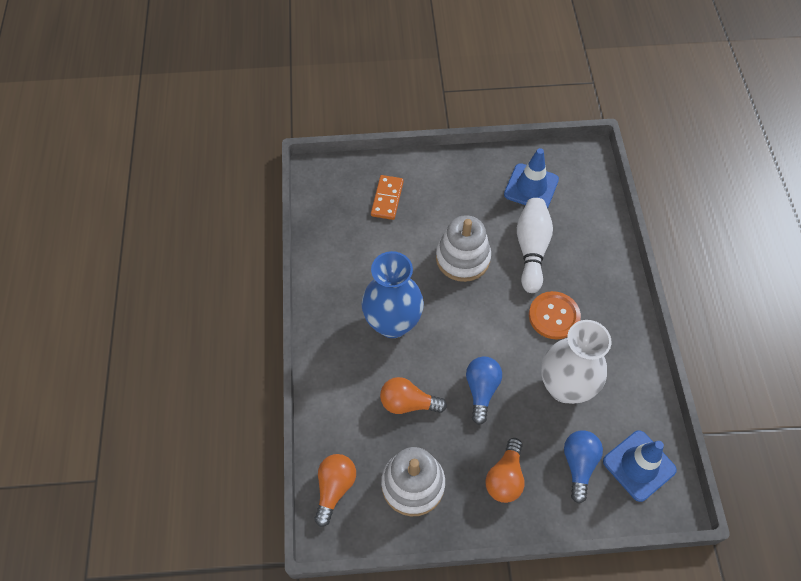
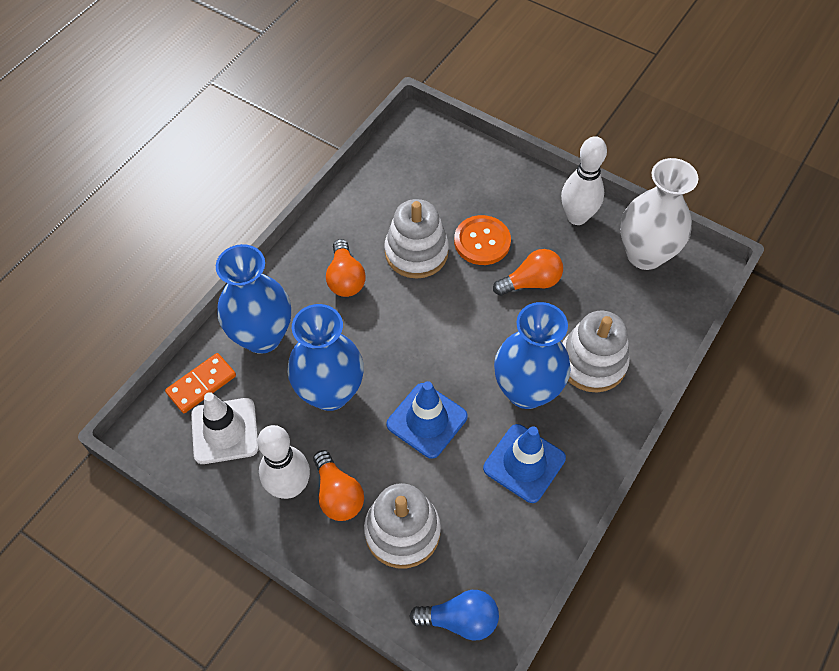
blue light bulb: 2 -> 1
blue vase: 1 -> 3
white bowling pin: 1 -> 2
white stacking toy: 2 -> 3
white traffic cone: 0 -> 1

